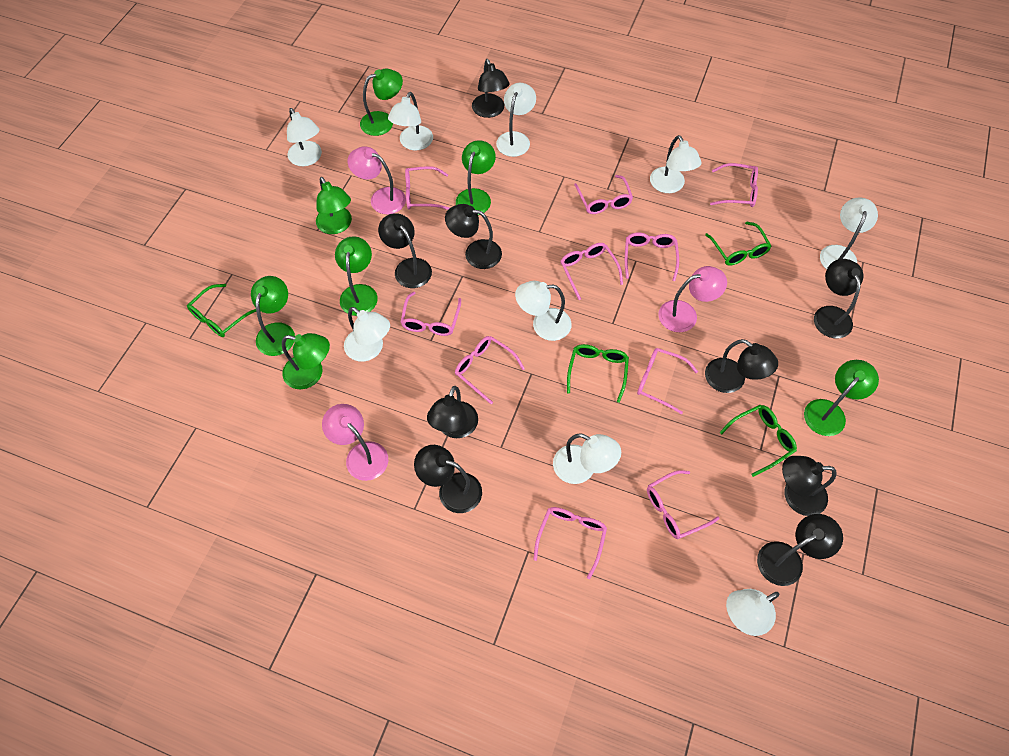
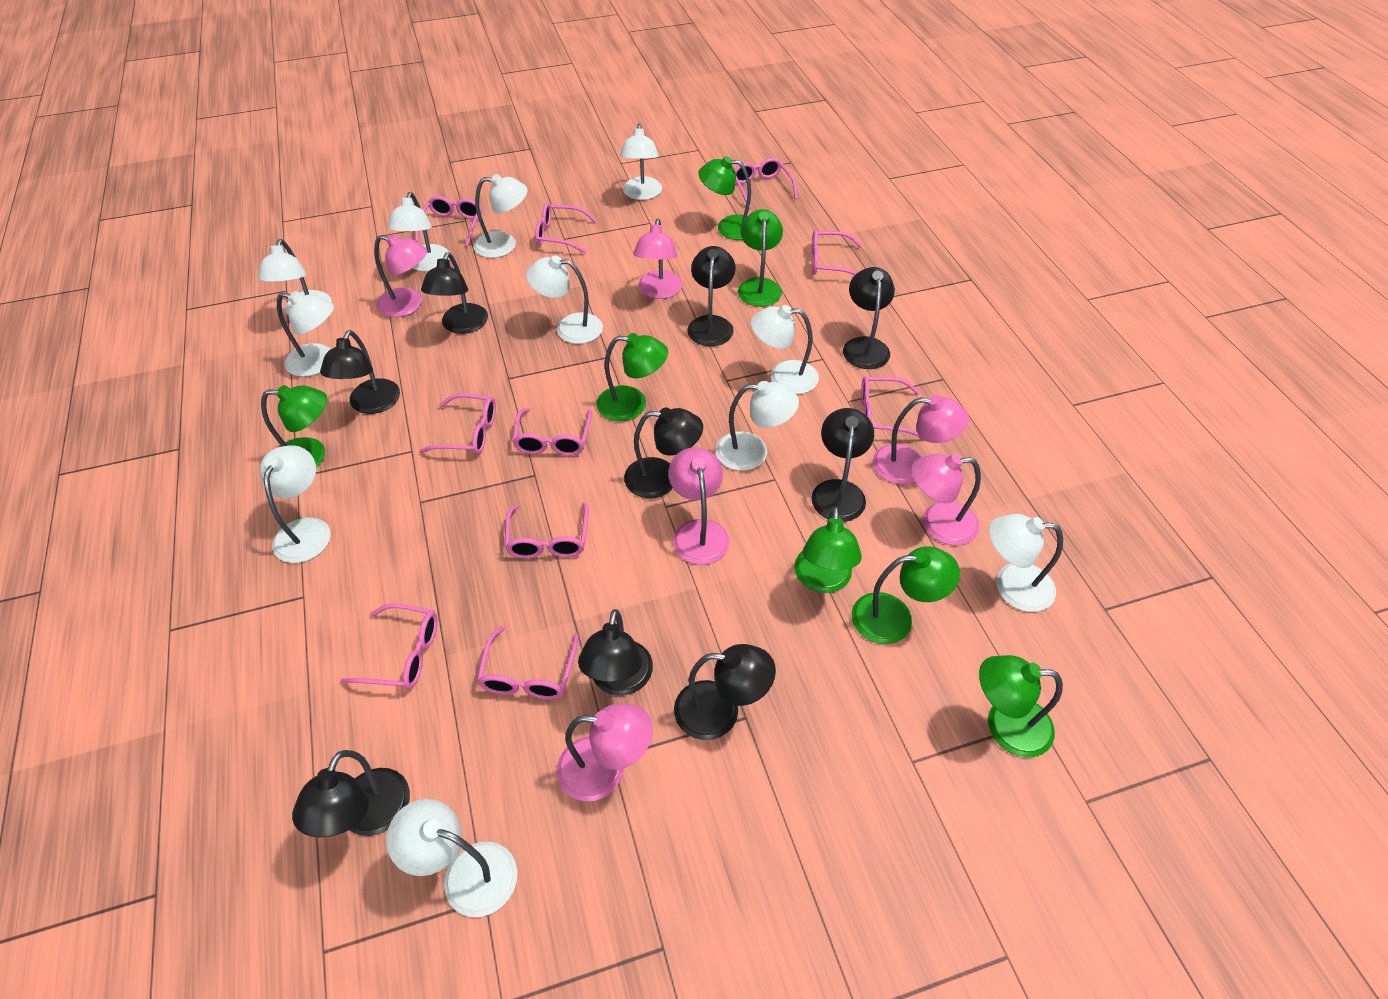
green glasses: 4 -> 0
pink lamp: 3 -> 6
white lamp: 9 -> 11

